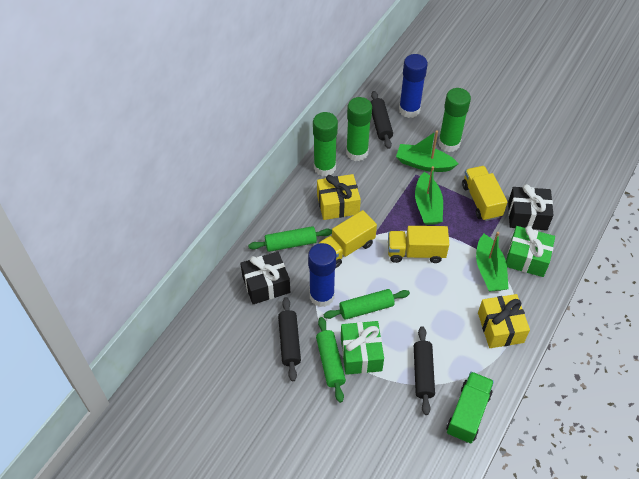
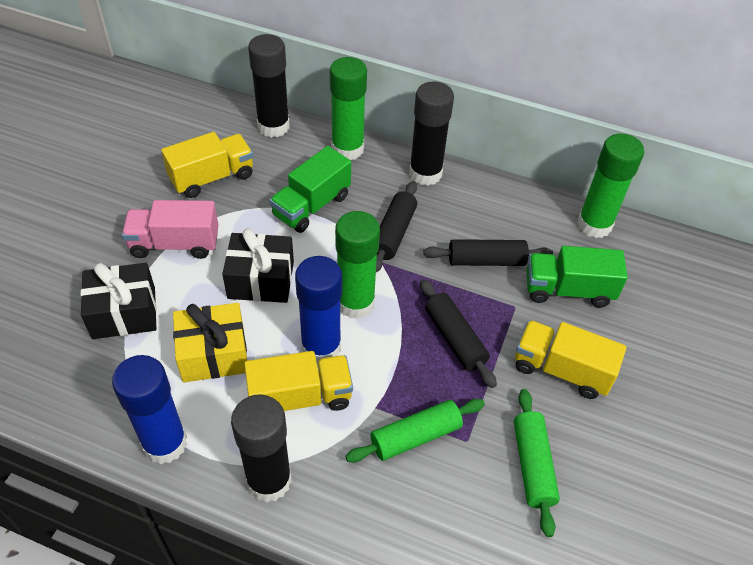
black glue stick: 0 -> 3
green boat: 3 -> 0
green gift: 2 -> 0
green rolling pin: 3 -> 2
green truck: 1 -> 2
pink truck: 0 -> 1
yellow gift: 2 -> 1

